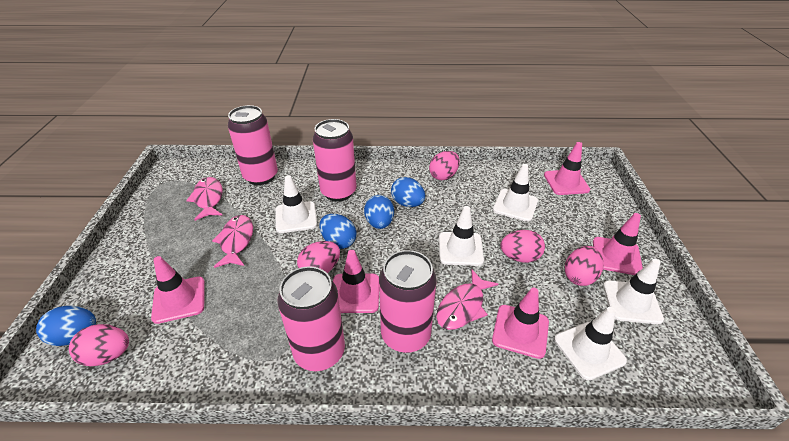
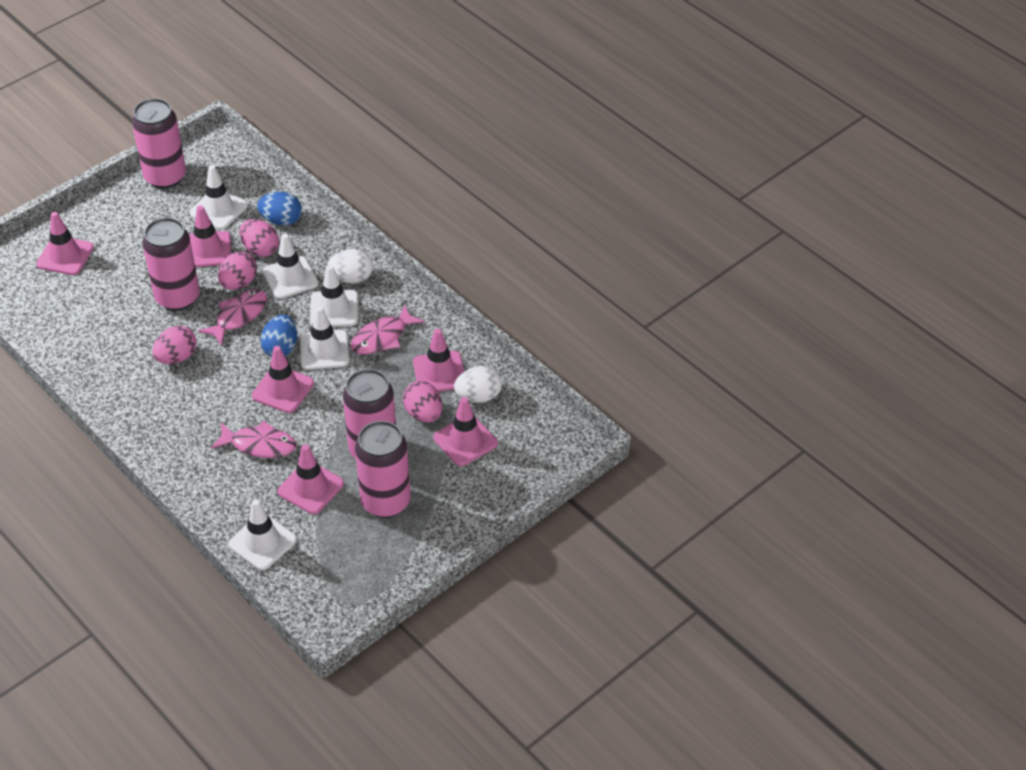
blue egg: 4 -> 2
pink egg: 5 -> 4
pink traffic cone: 5 -> 6
white egg: 0 -> 2

